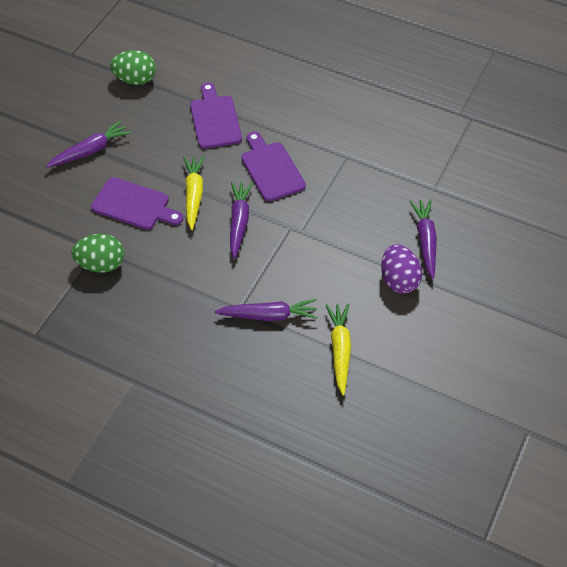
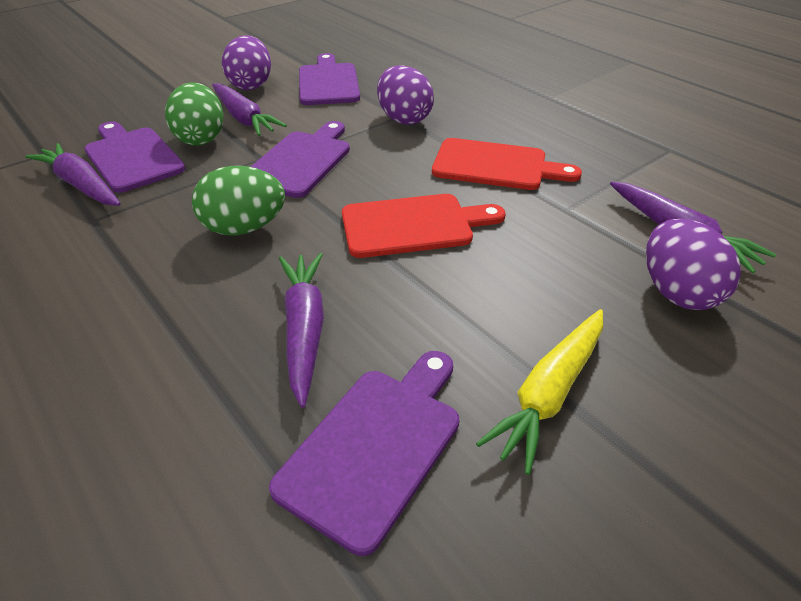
purple cutting board: 3 -> 4
purple egg: 1 -> 3
red cutting board: 0 -> 2
yellow carrot: 2 -> 1

